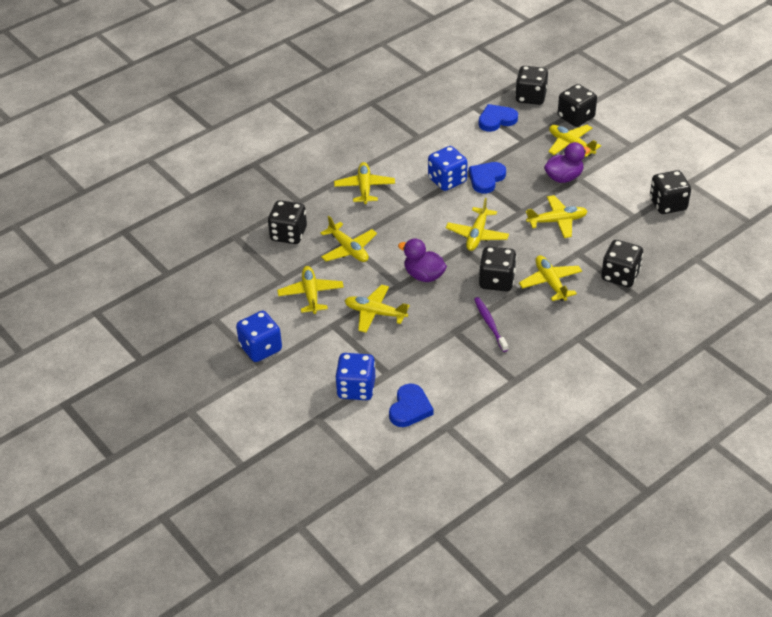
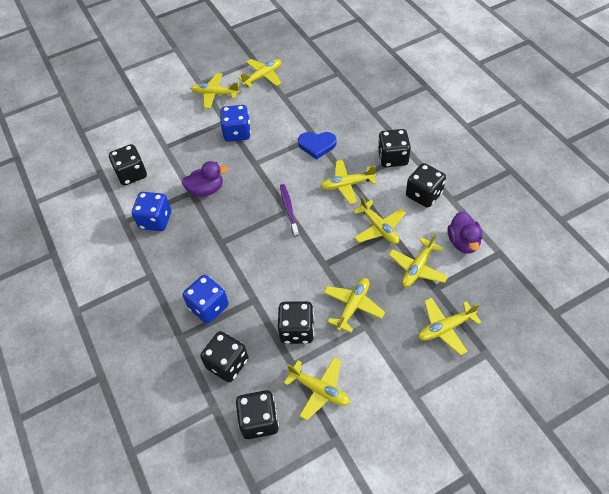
blue heart: 3 -> 1

